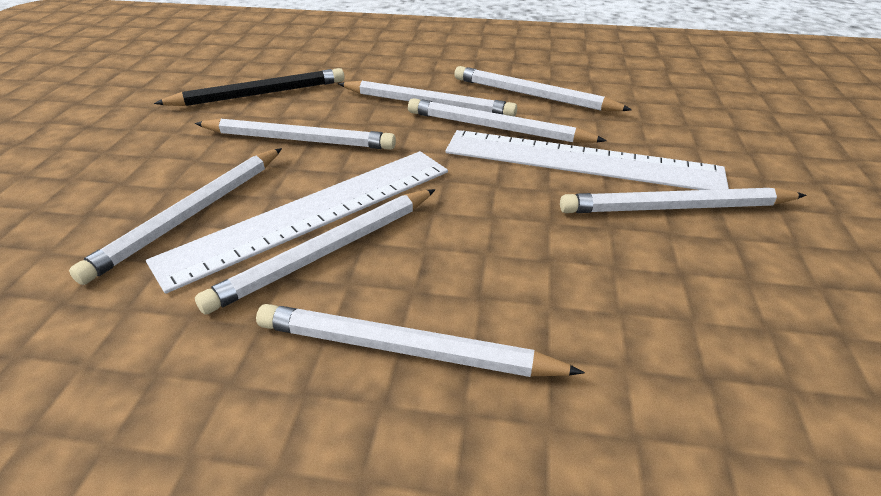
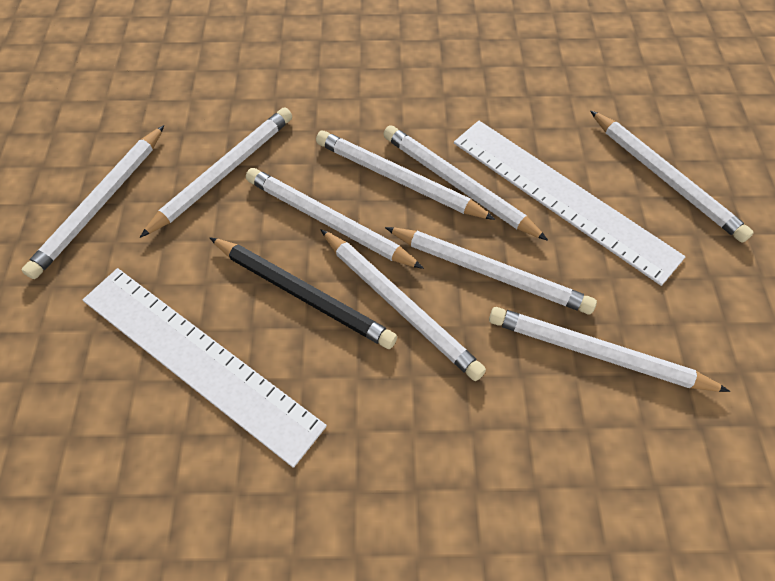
white pencil: 8 -> 9

